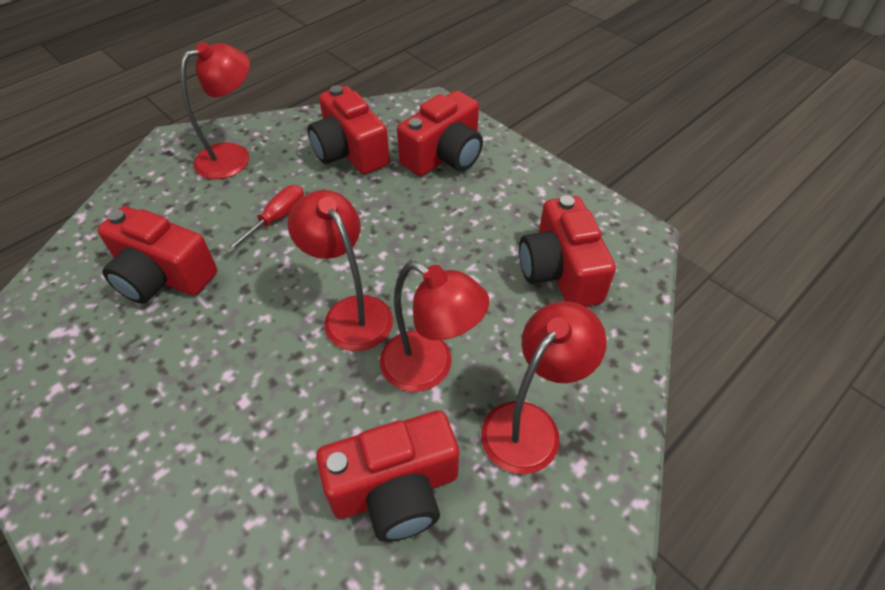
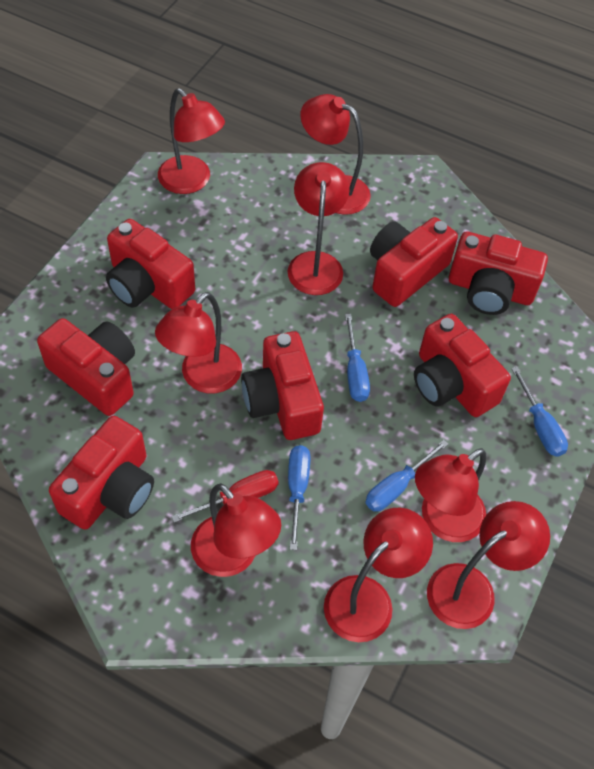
blue screwdriver: 0 -> 4
red camera: 5 -> 7
red lamp: 4 -> 8

